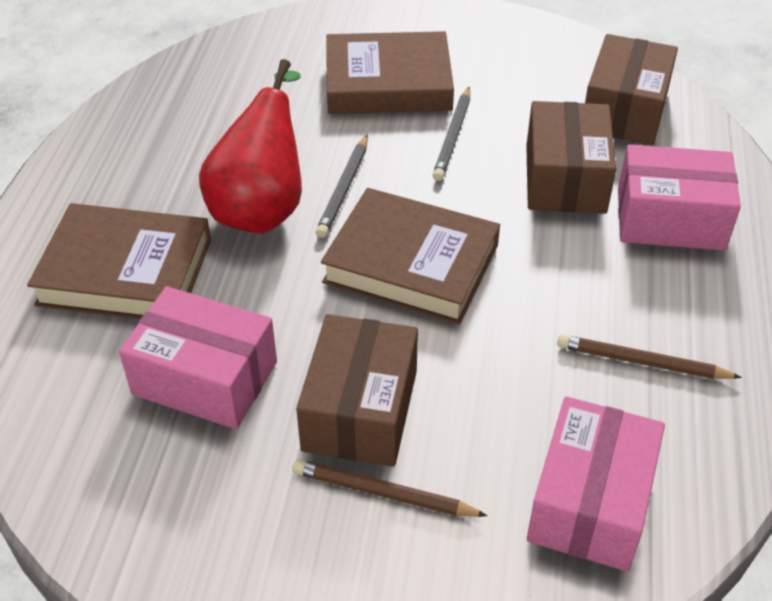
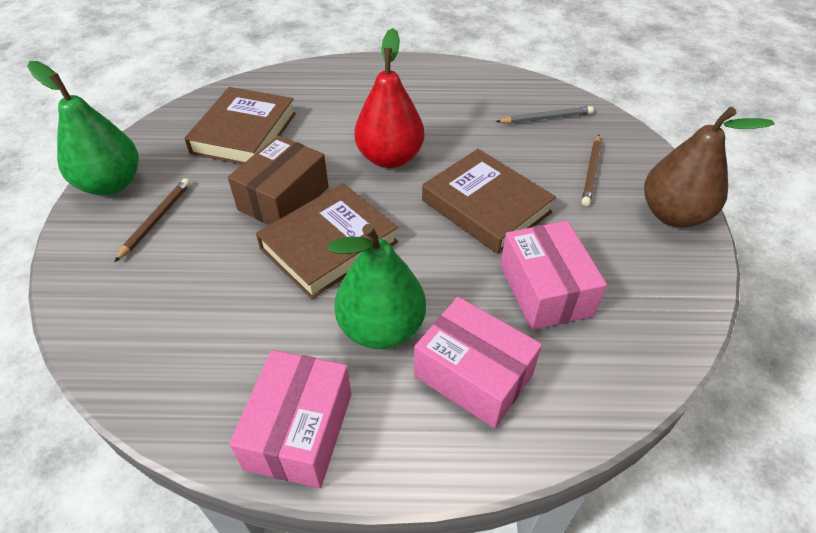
brown box: 3 -> 1
brown pear: 0 -> 1
green pear: 0 -> 2
grey pencil: 2 -> 1

